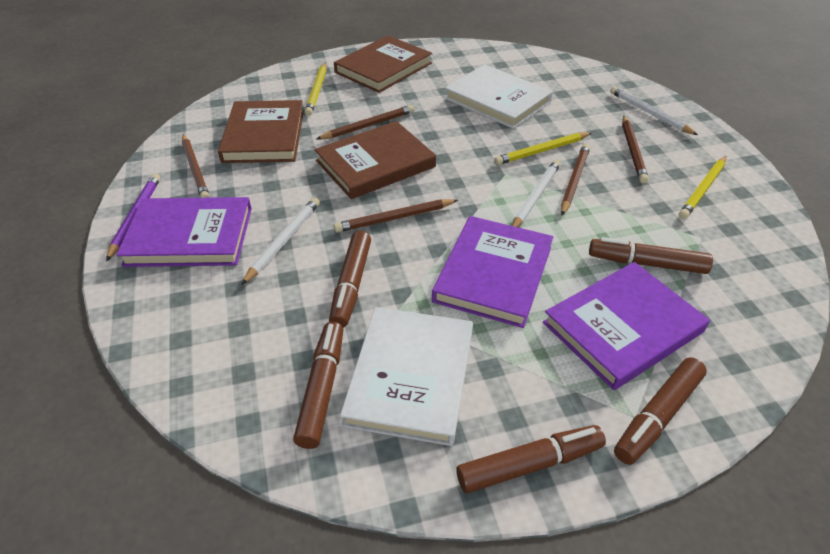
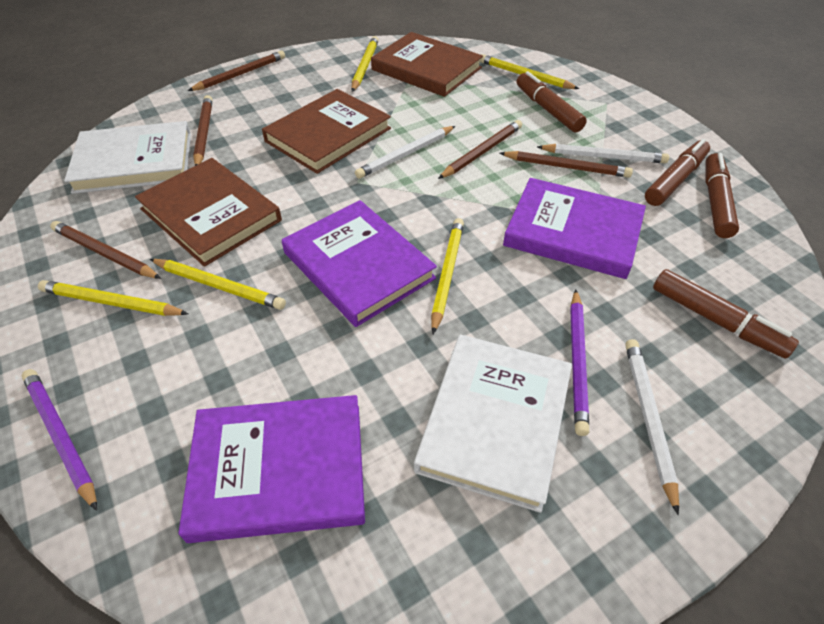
brown marker: 5 -> 4
purple pencil: 1 -> 2
yellow pencil: 3 -> 5

